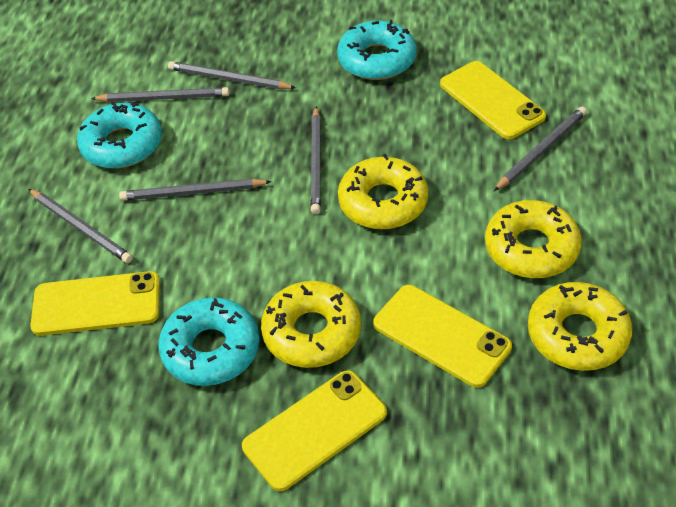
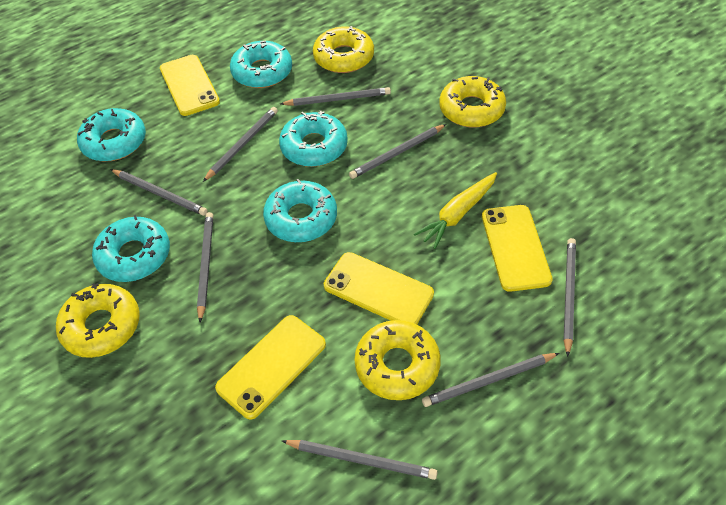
grey pencil: 6 -> 8
turquoise donut: 3 -> 5
yellow carrot: 0 -> 1

